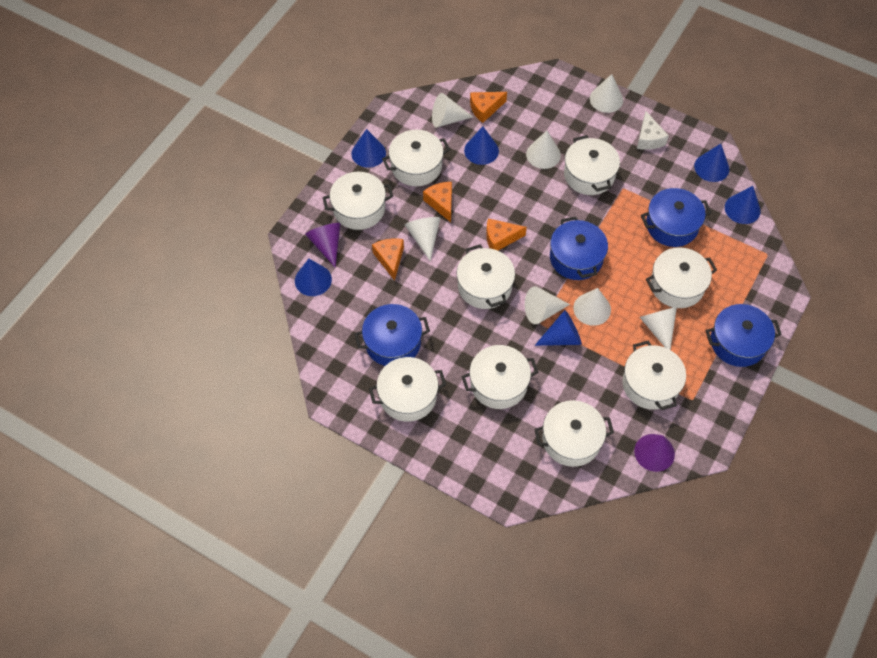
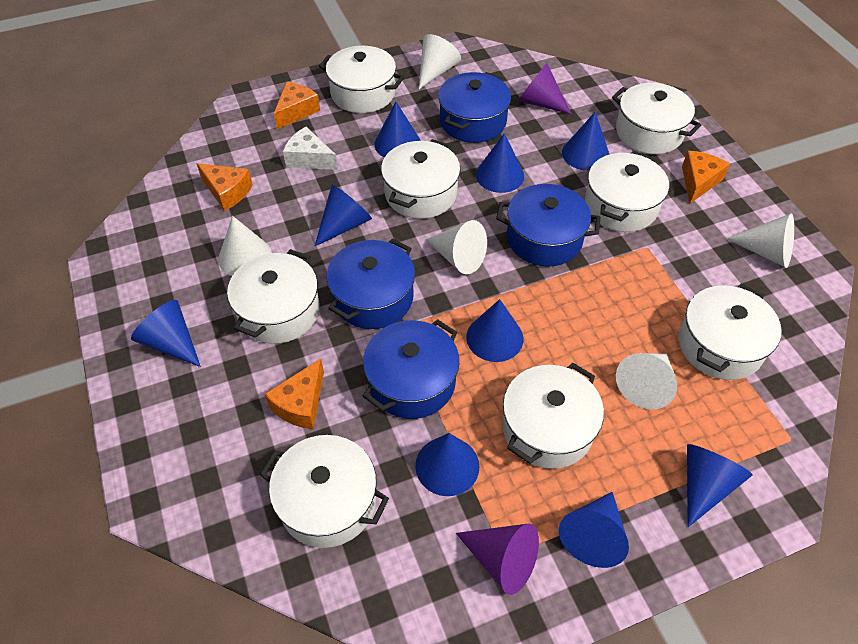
blue cone: 6 -> 9
white cone: 7 -> 5
white pot: 9 -> 8

